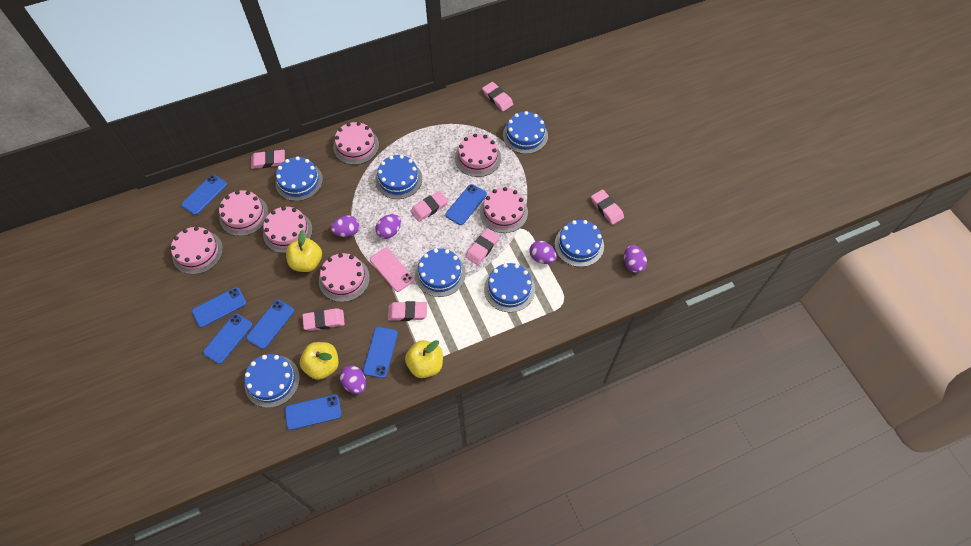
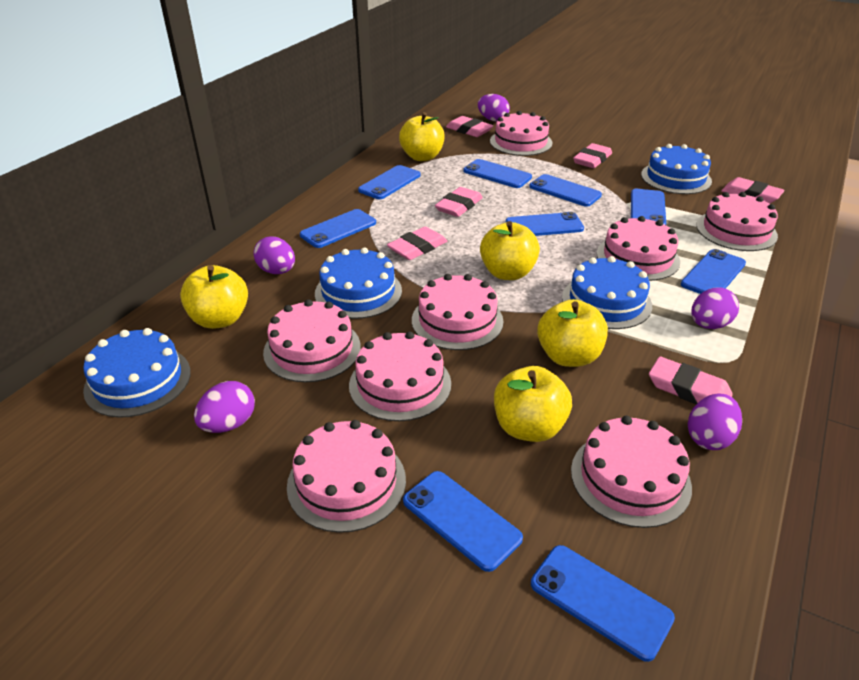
blue cake: 7 -> 4
blue phone: 7 -> 9
pink cake: 7 -> 8
pink eraser: 7 -> 6
pink phone: 1 -> 0
yellow apple: 3 -> 5

